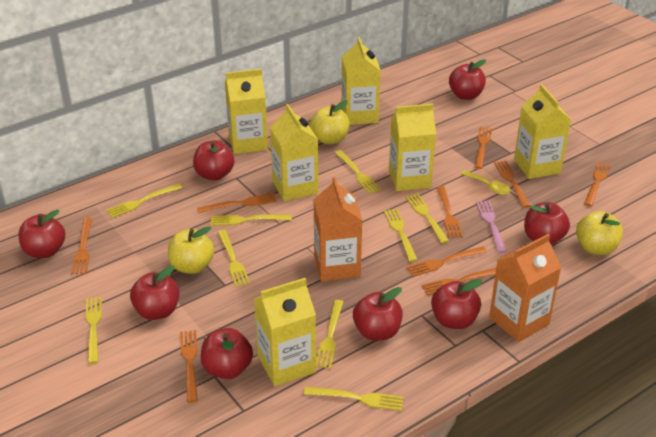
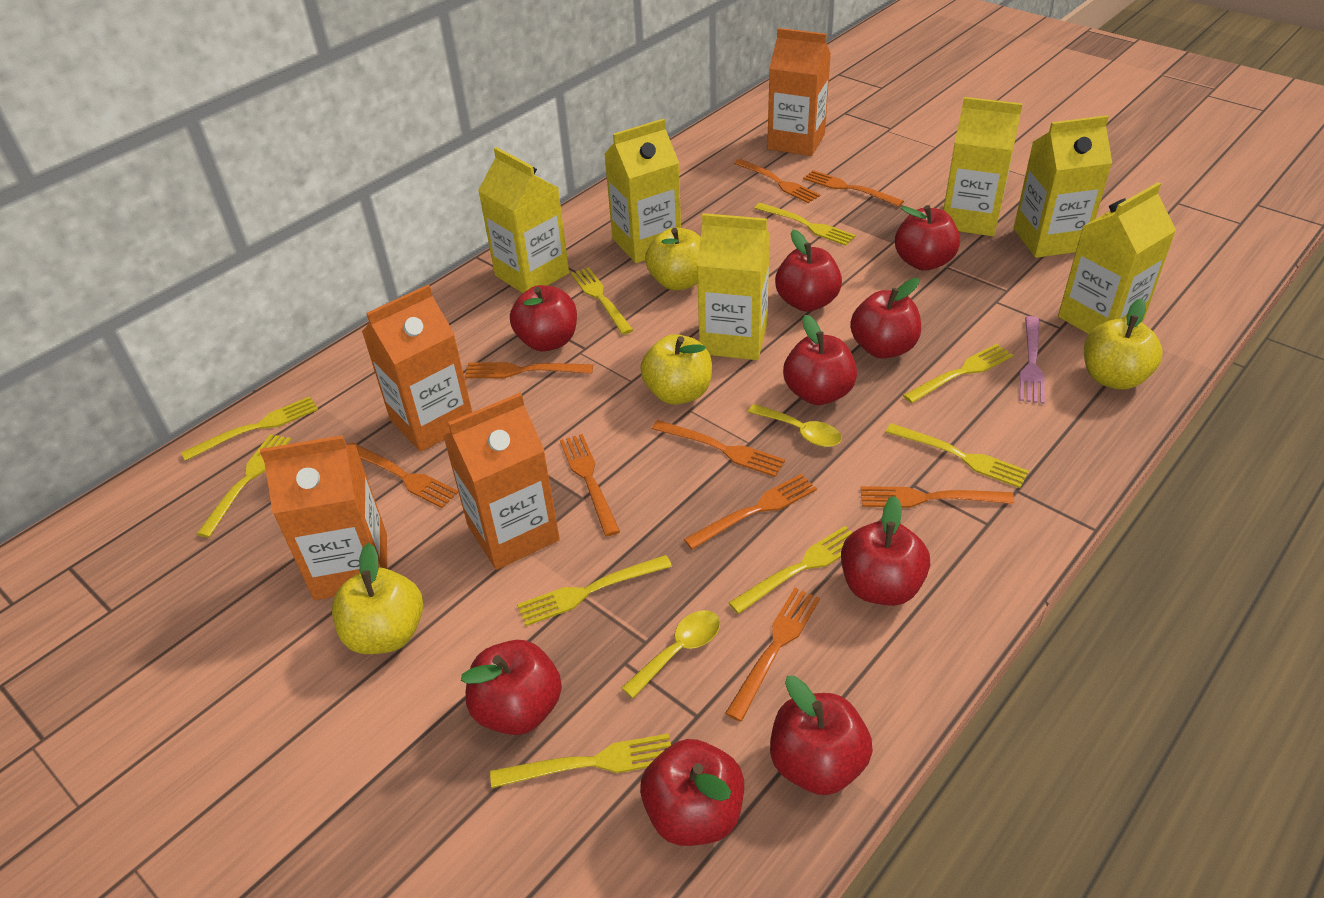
orange carton: 2 -> 4
red apple: 8 -> 9
yellow apple: 3 -> 4
yellow spoon: 1 -> 2

